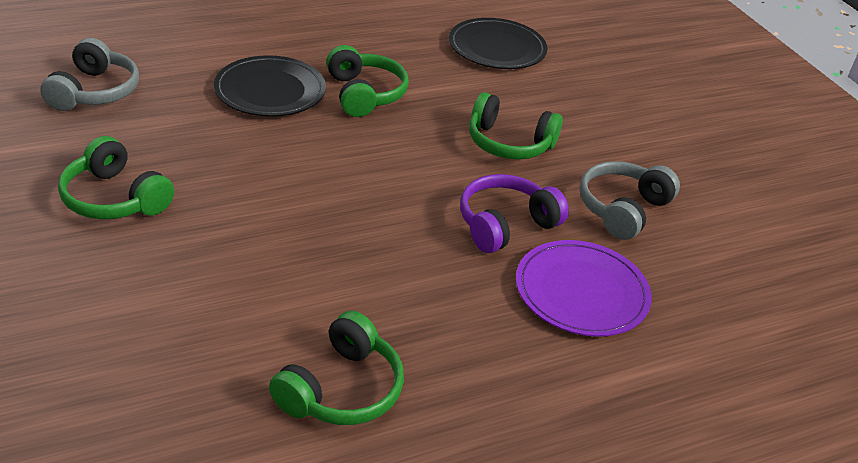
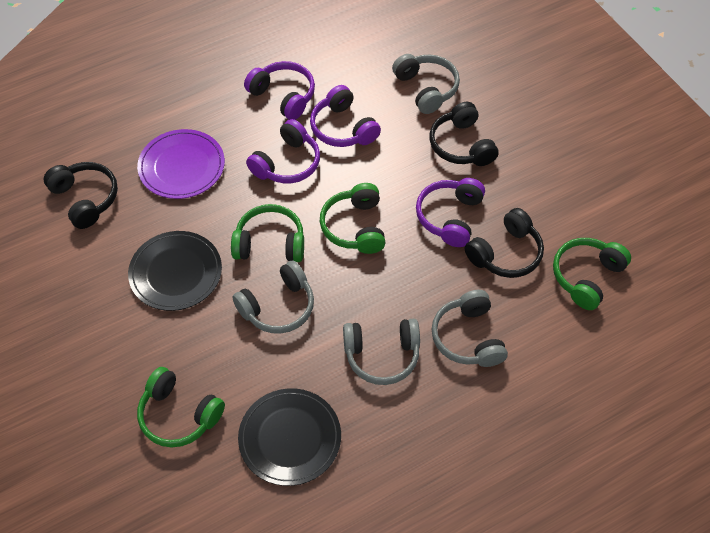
black headphones: 0 -> 3
grey headphones: 2 -> 4
purple headphones: 1 -> 4

